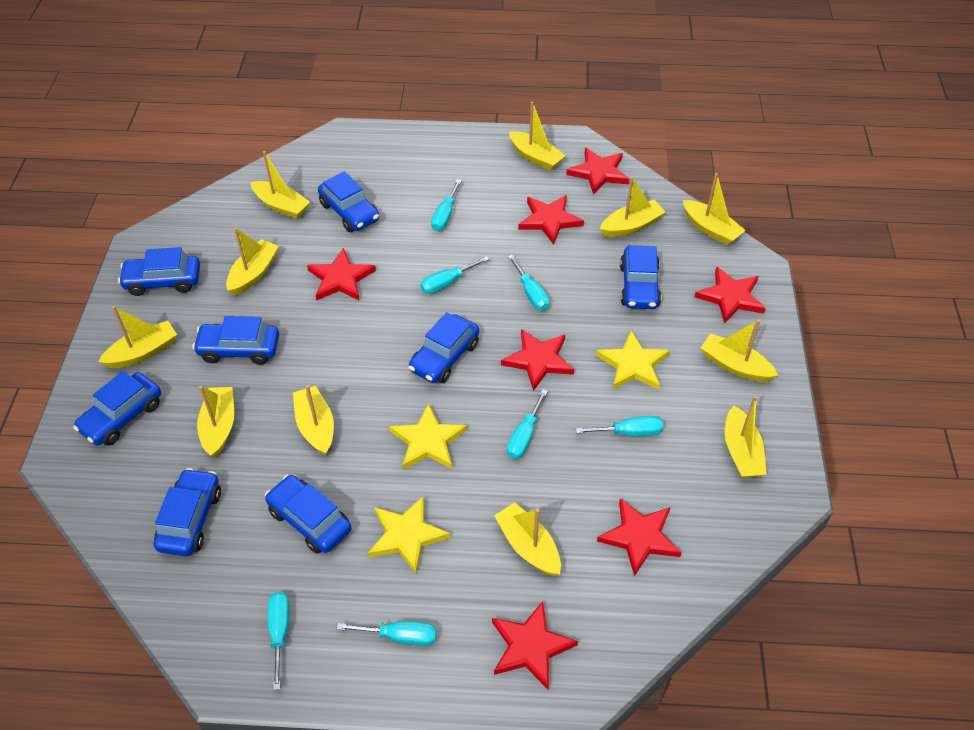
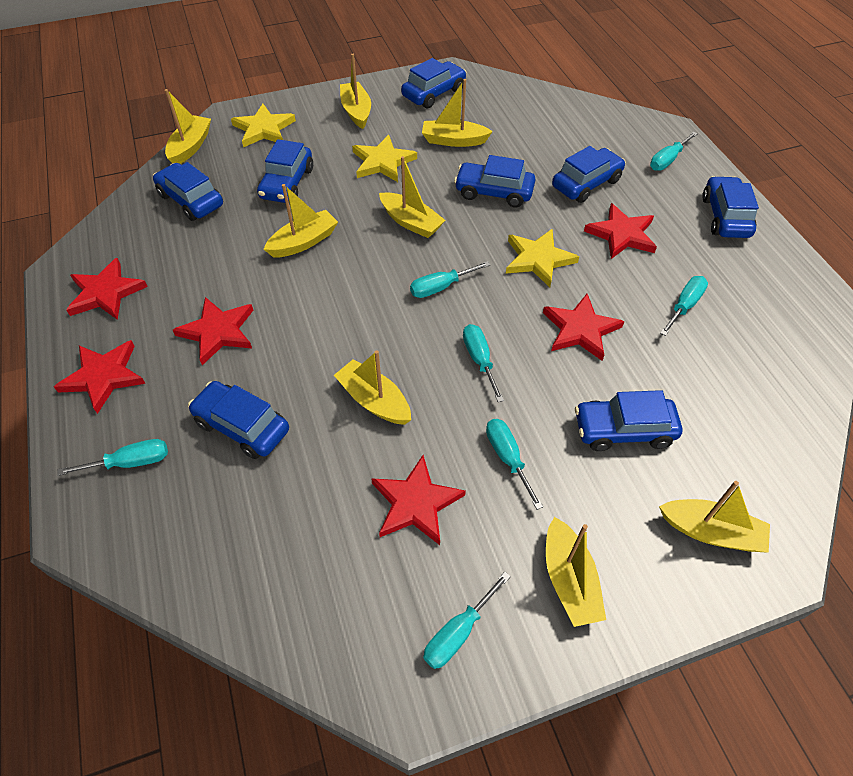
red star: 7 -> 6
yellow boat: 11 -> 8

